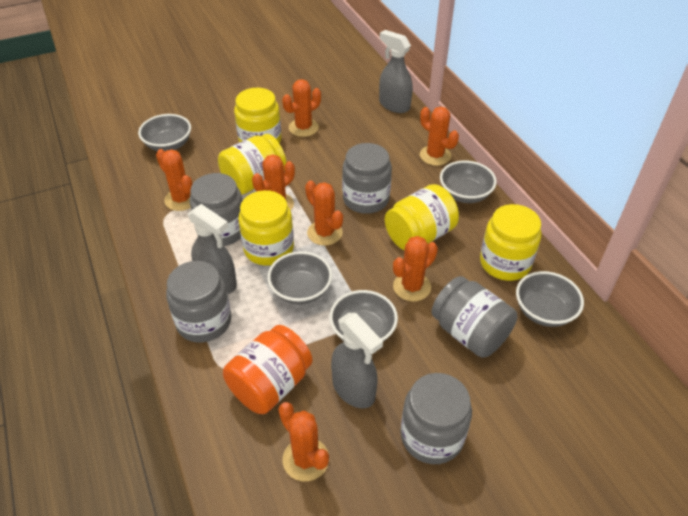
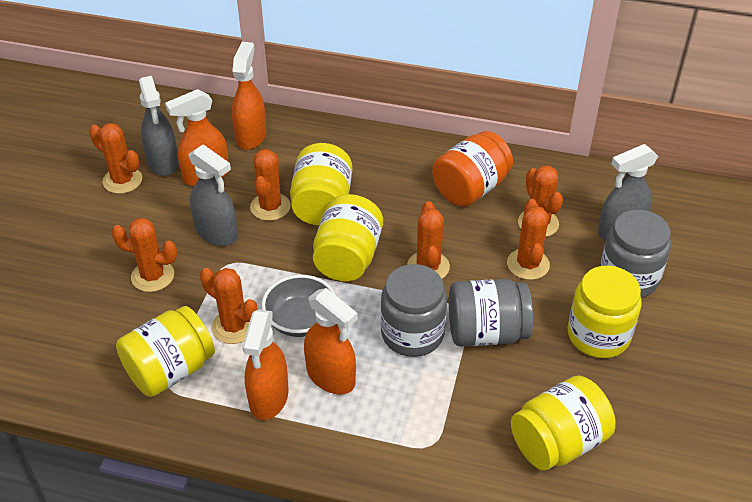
grey bowl: 5 -> 1
grey jar: 5 -> 3
orange spray bottle: 0 -> 4

